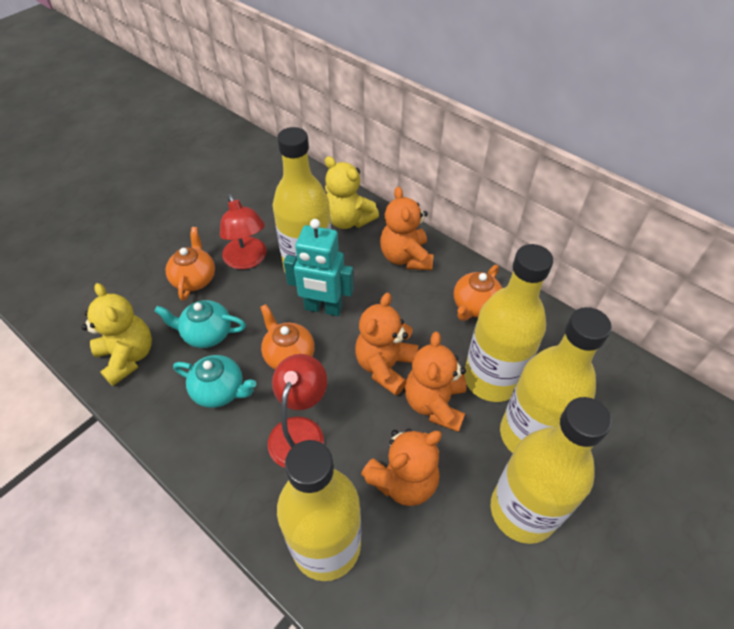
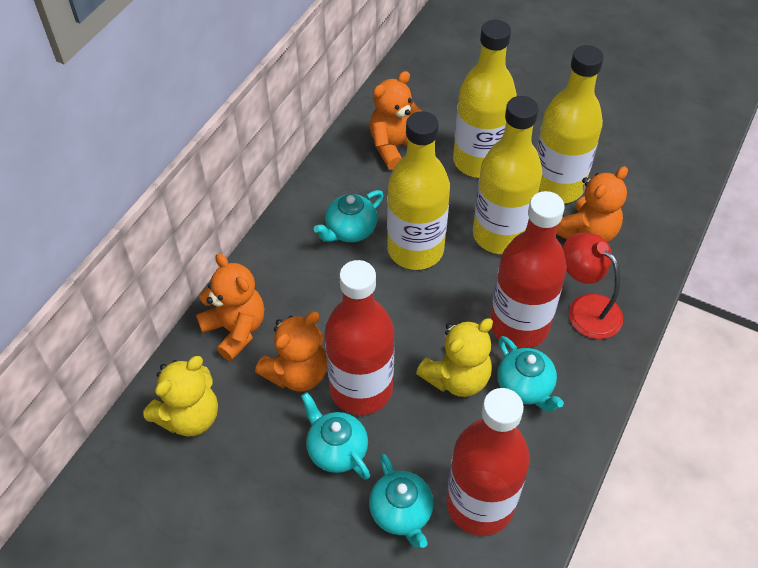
orange teapot: 3 -> 0
red bottle: 0 -> 3
red lamp: 2 -> 1
turquoise robot: 1 -> 0
turquoise teapot: 2 -> 4
yellow bottle: 5 -> 4

